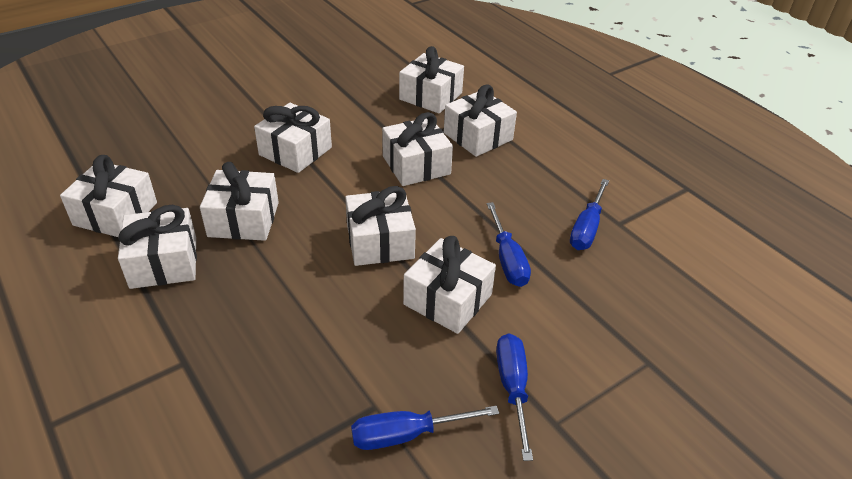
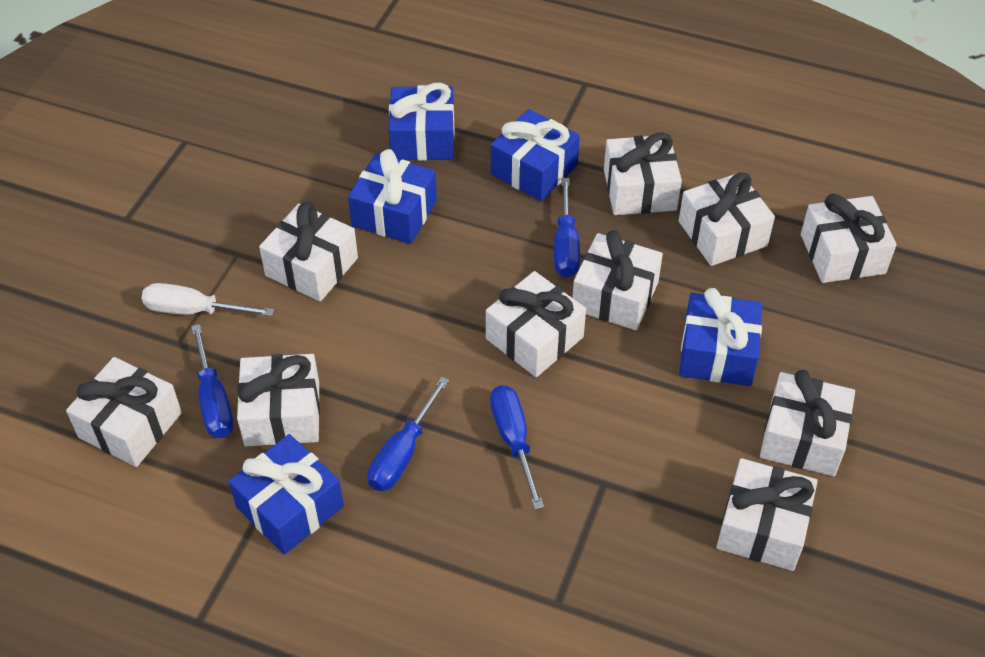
blue gift: 0 -> 5
white gift: 9 -> 10
white screwdriver: 0 -> 1

